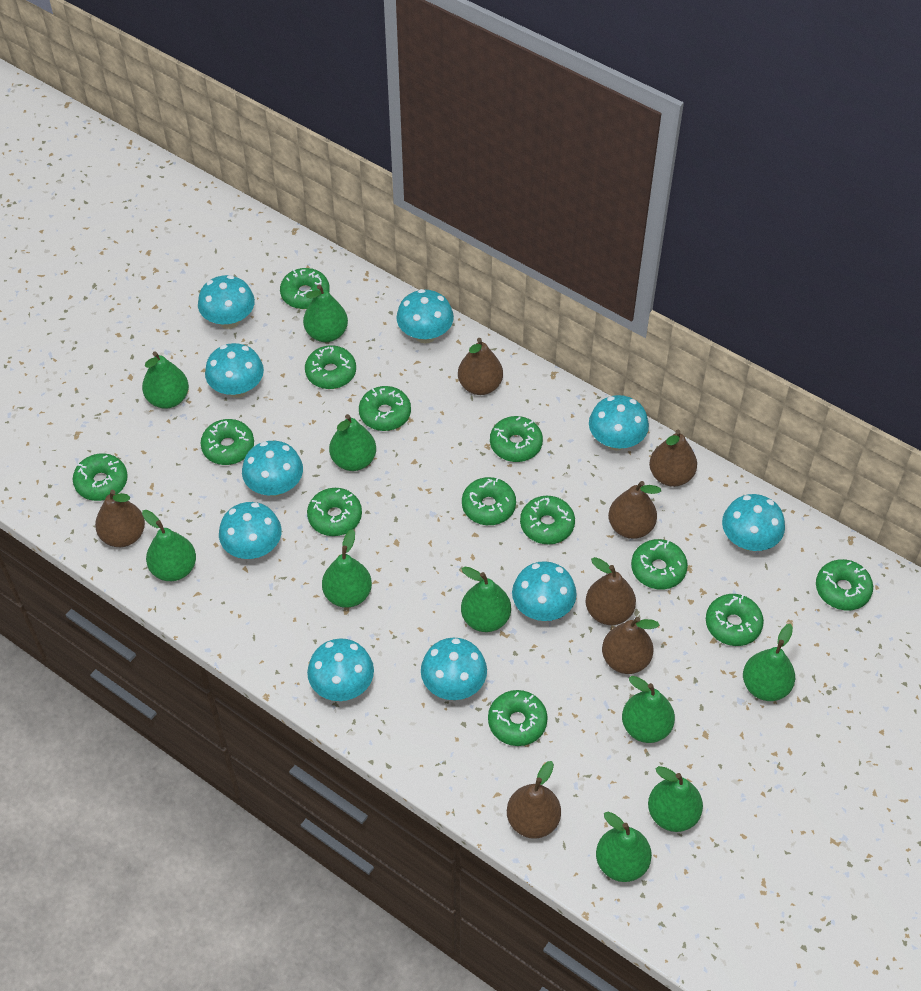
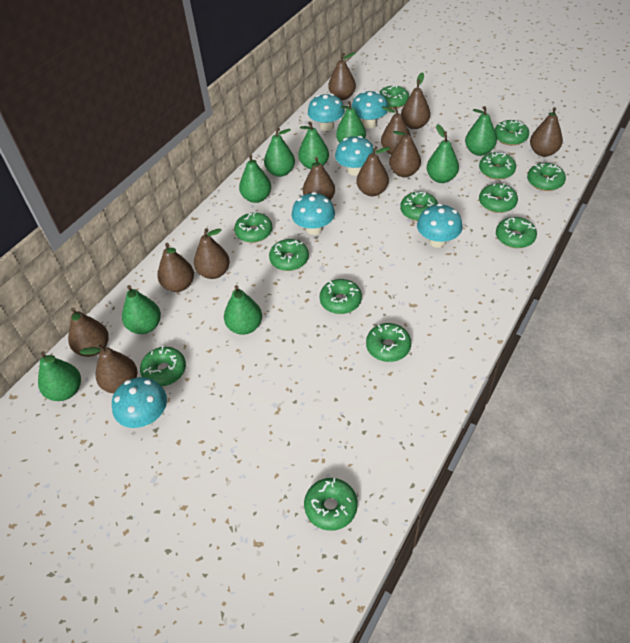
brown pear: 7 -> 11
green pear: 10 -> 9
turquoise mushroom: 10 -> 6

